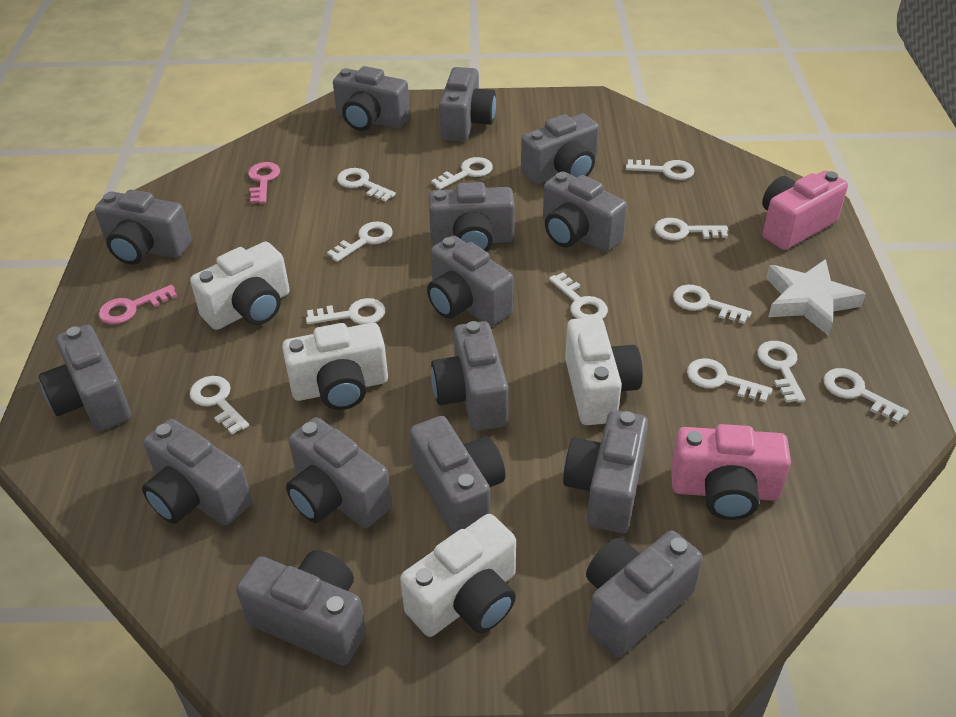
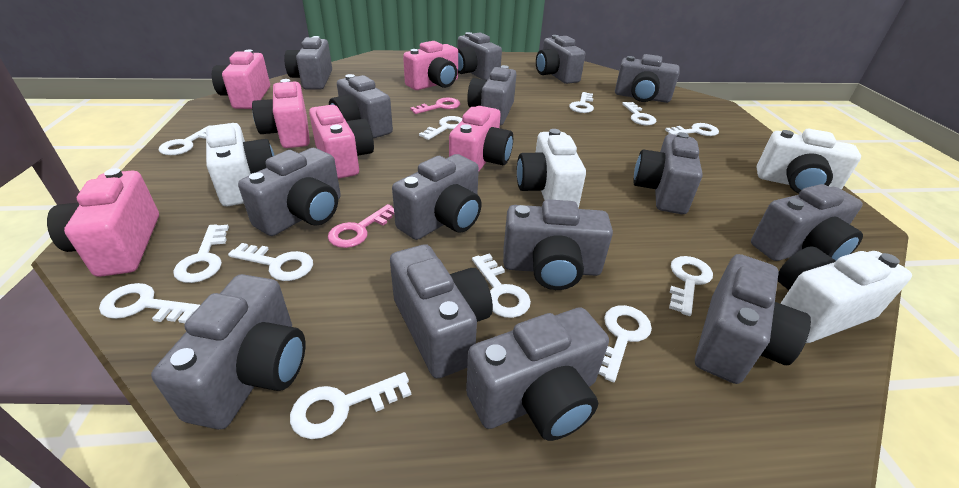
pink camera: 2 -> 6
white star: 1 -> 0

